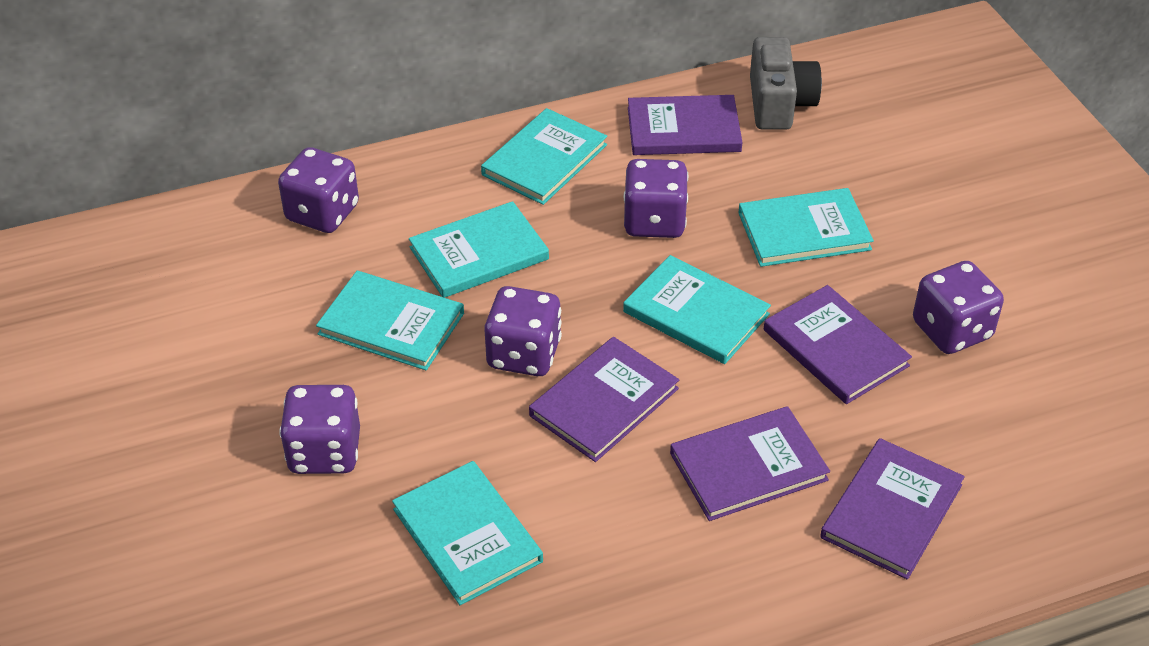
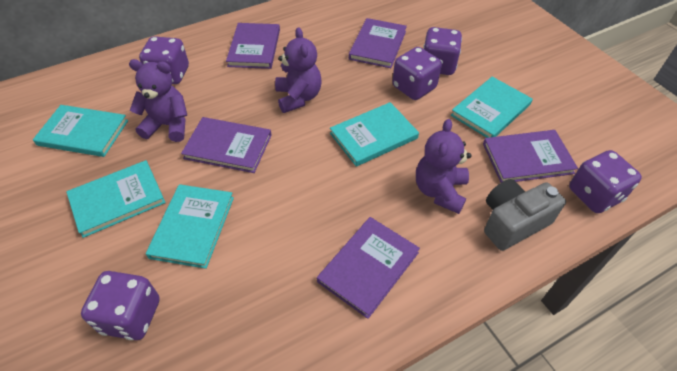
purple teddy bear: 0 -> 3
turquoise book: 6 -> 5

